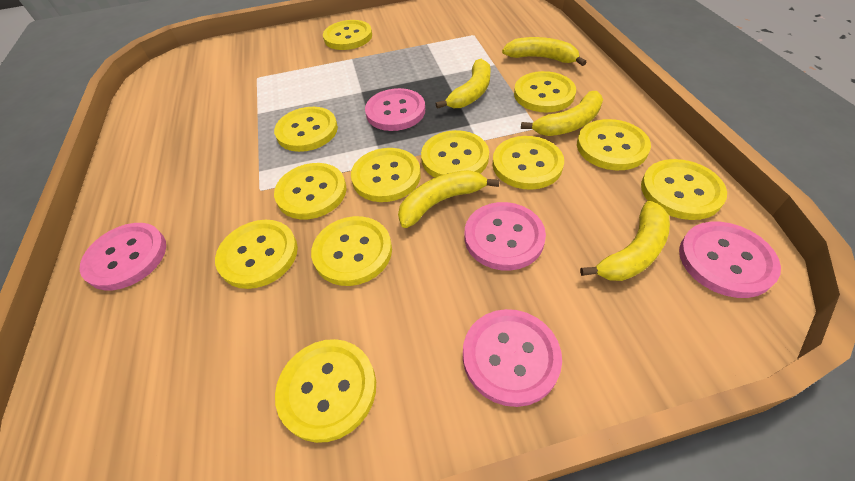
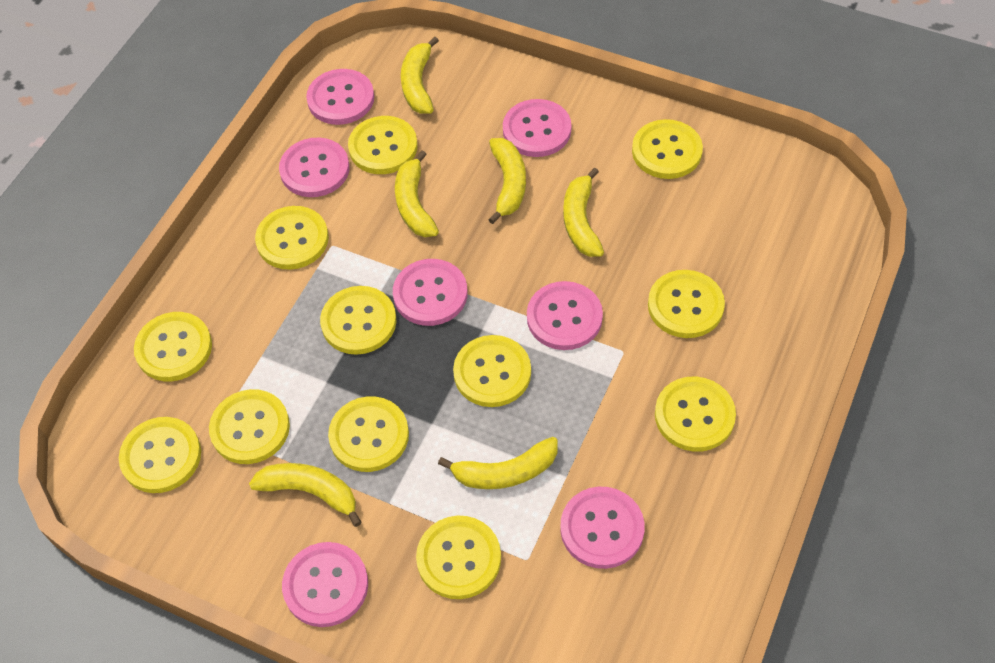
pink button: 5 -> 7
yellow banana: 5 -> 6

